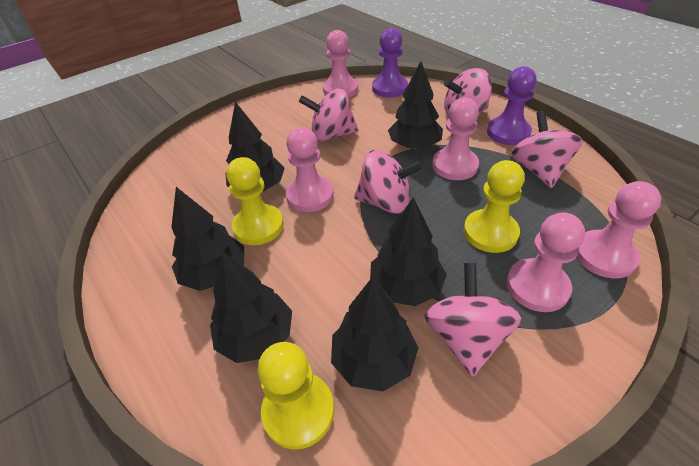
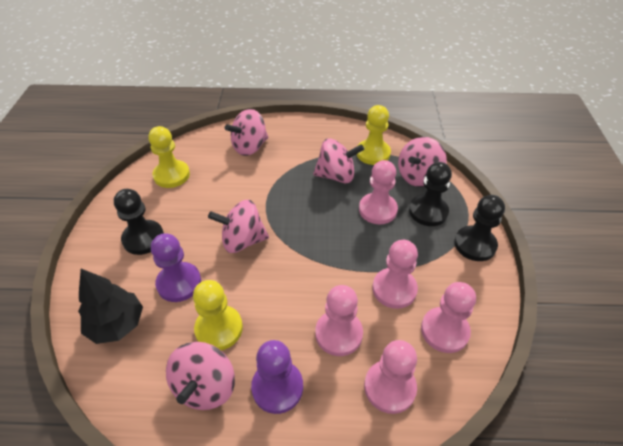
black pawn: 0 -> 3
black tree: 6 -> 1

